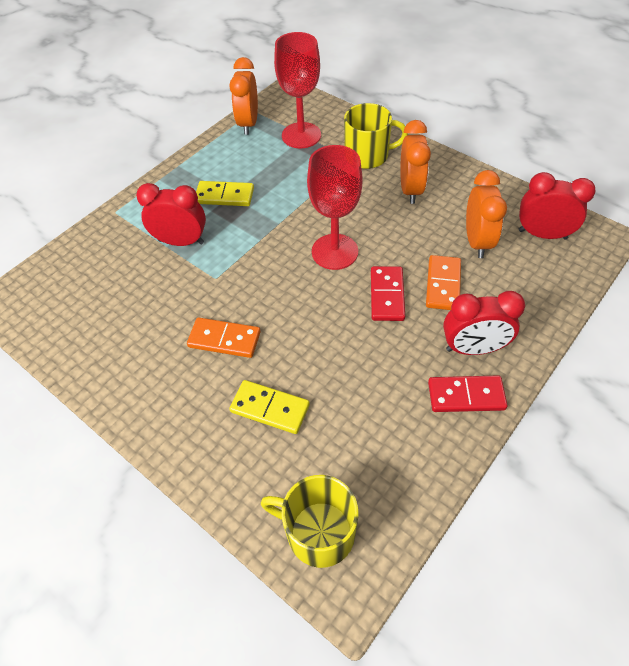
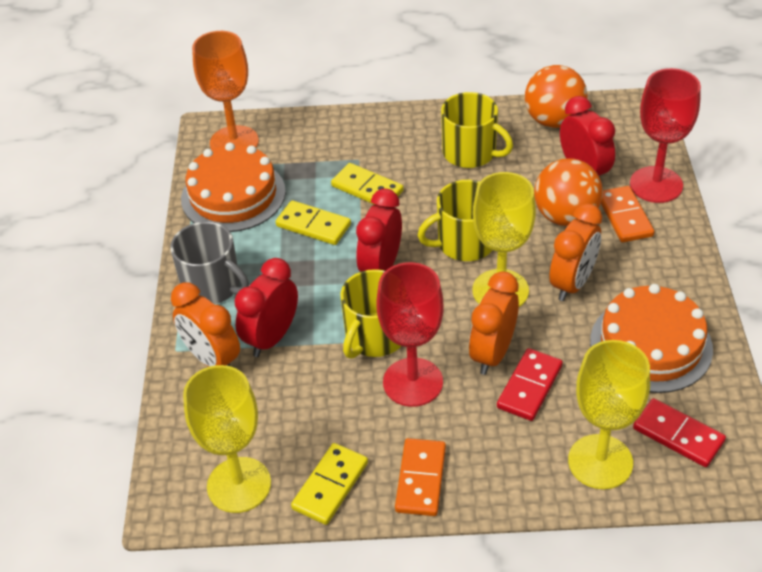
grey mug: 0 -> 1
orange ball: 0 -> 2
orange cake: 0 -> 2
orange goblet: 0 -> 1
yellow domino: 2 -> 3
yellow goblet: 0 -> 3
yellow mug: 2 -> 3

